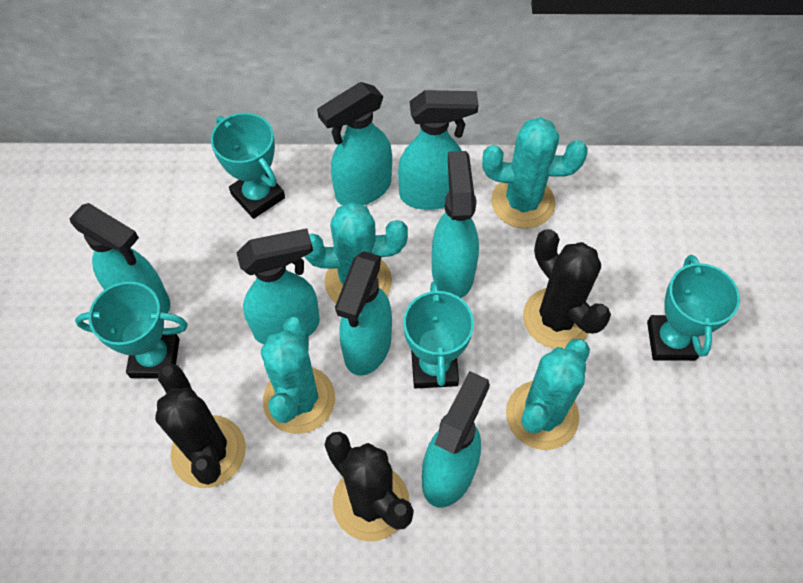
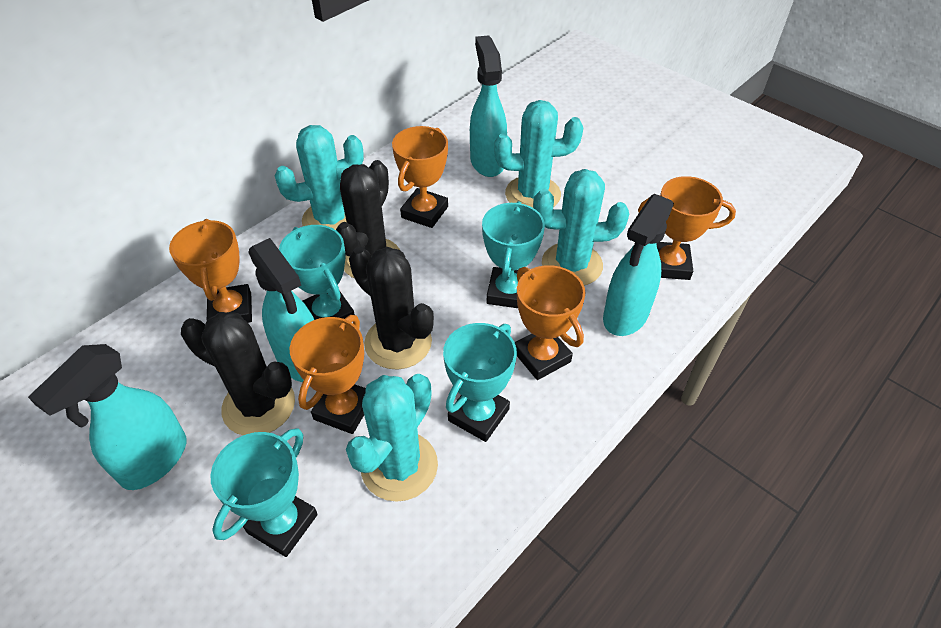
orange trophy: 0 -> 5
turquoise spray bottle: 7 -> 4

